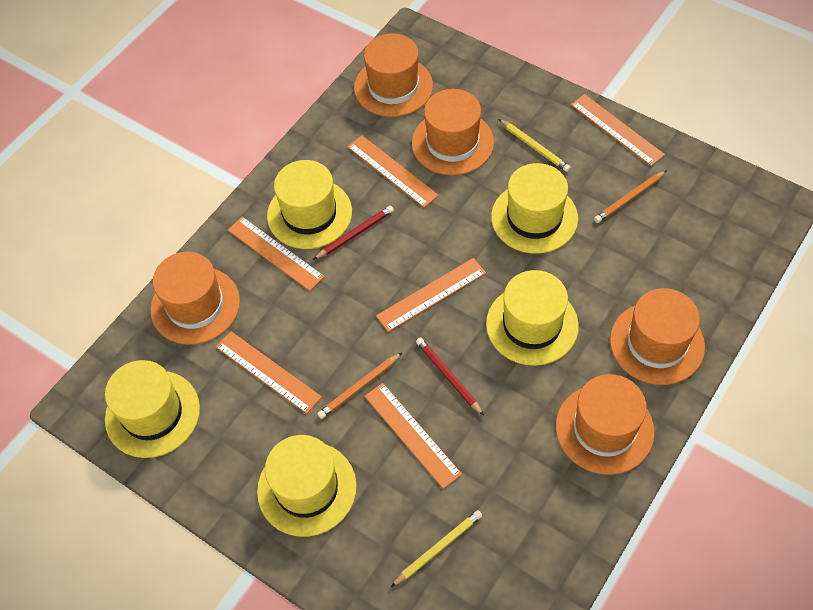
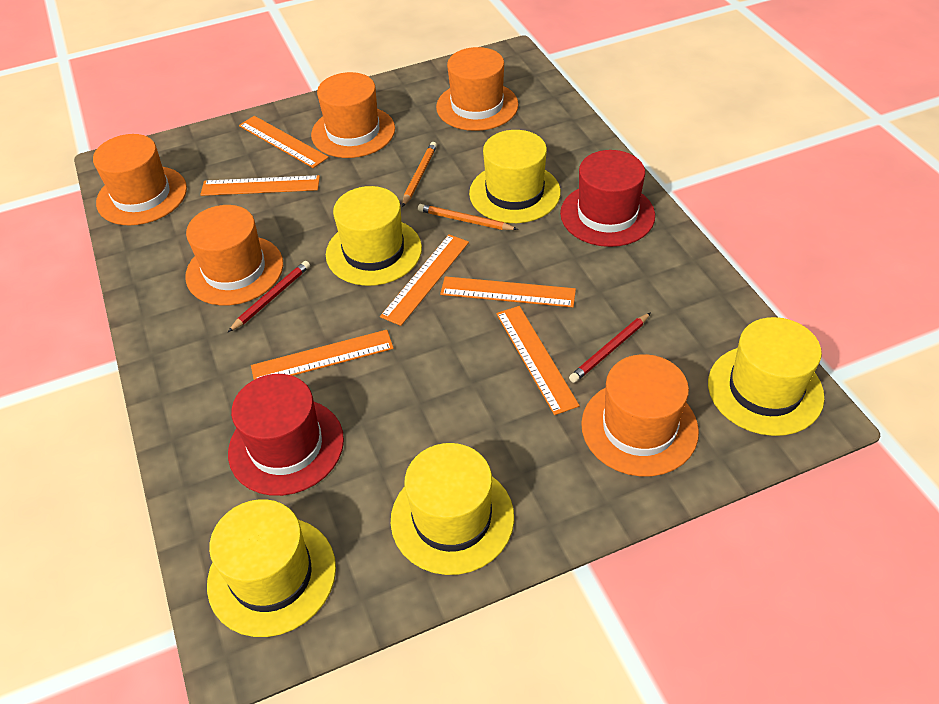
red hat: 0 -> 2
yellow pencil: 2 -> 0

